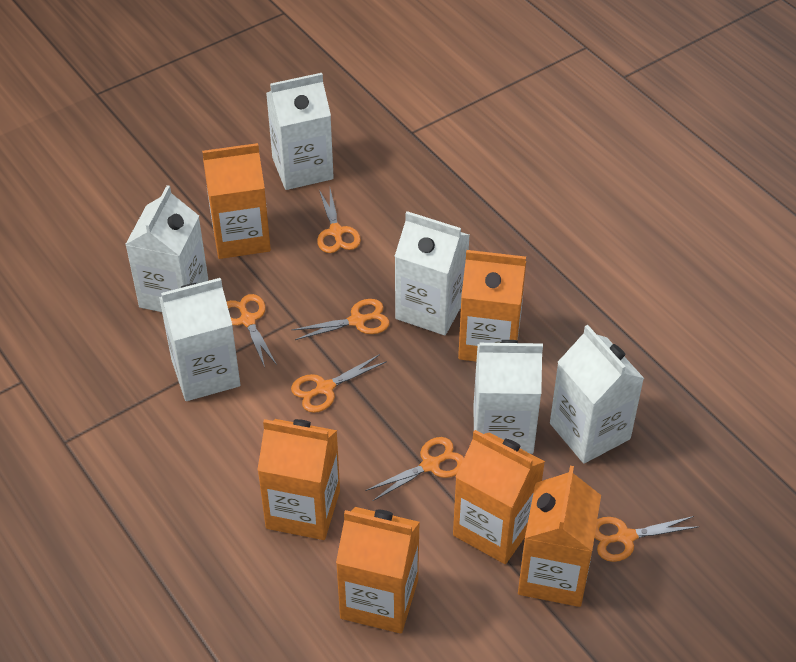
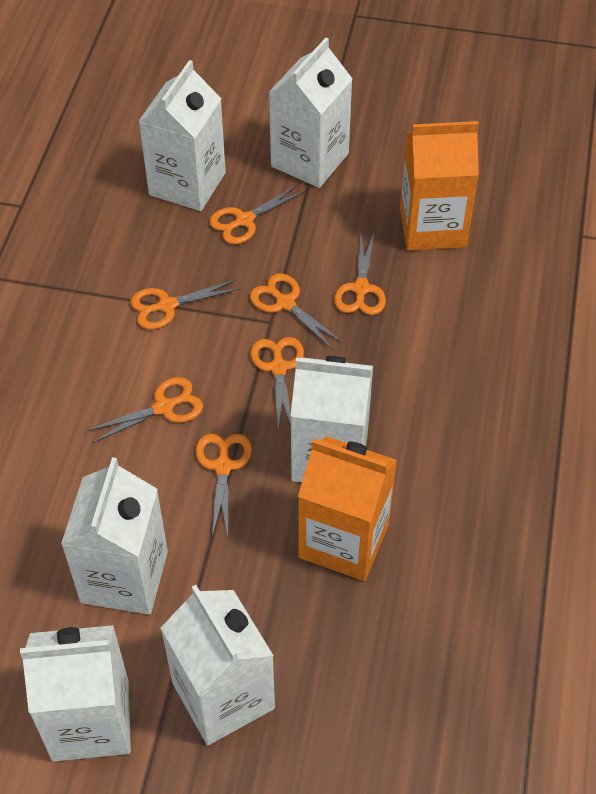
orange carton: 6 -> 2
orange scissors: 6 -> 7

